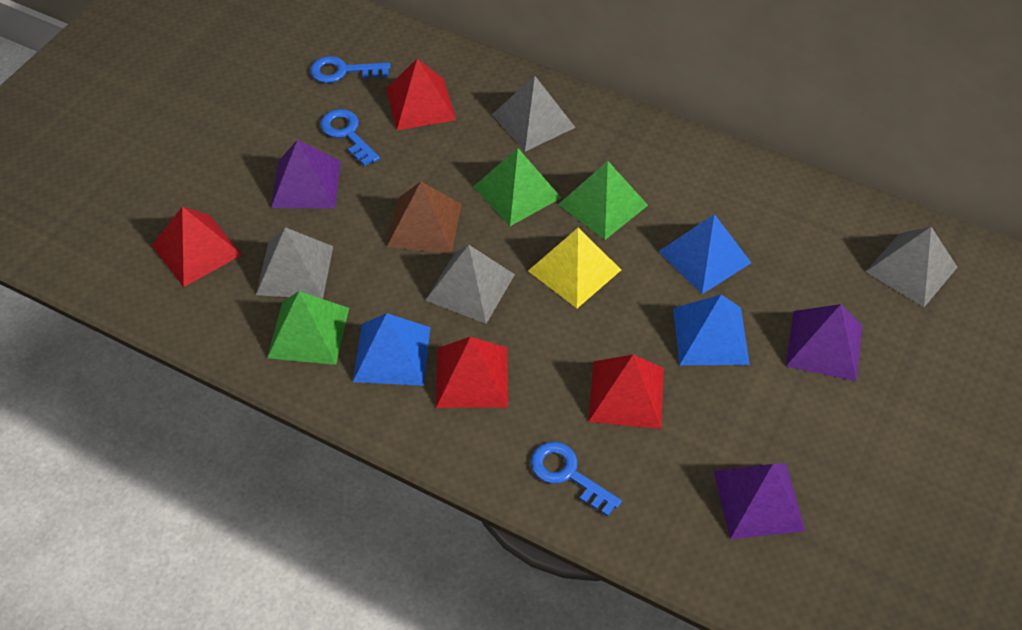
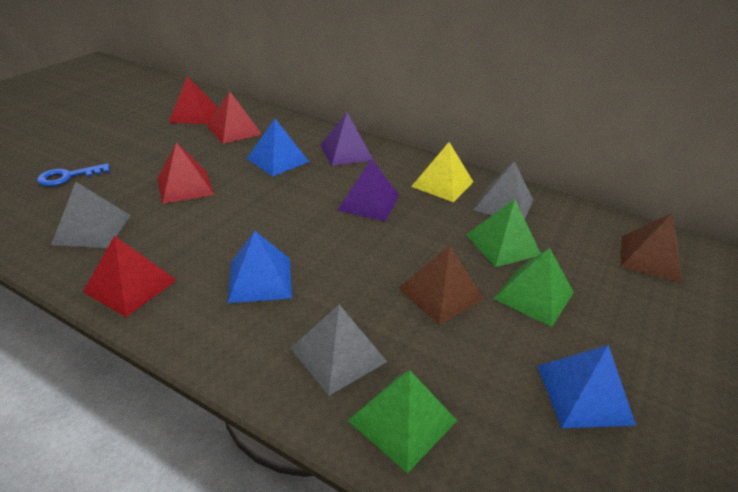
blue key: 3 -> 1
brown pyramid: 1 -> 2
grey pyramid: 4 -> 3
purple pyramid: 3 -> 2

